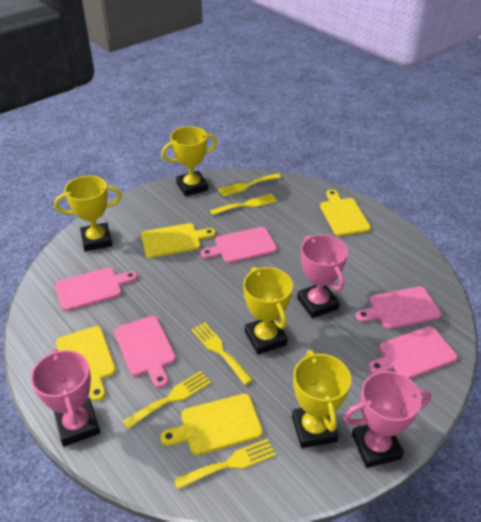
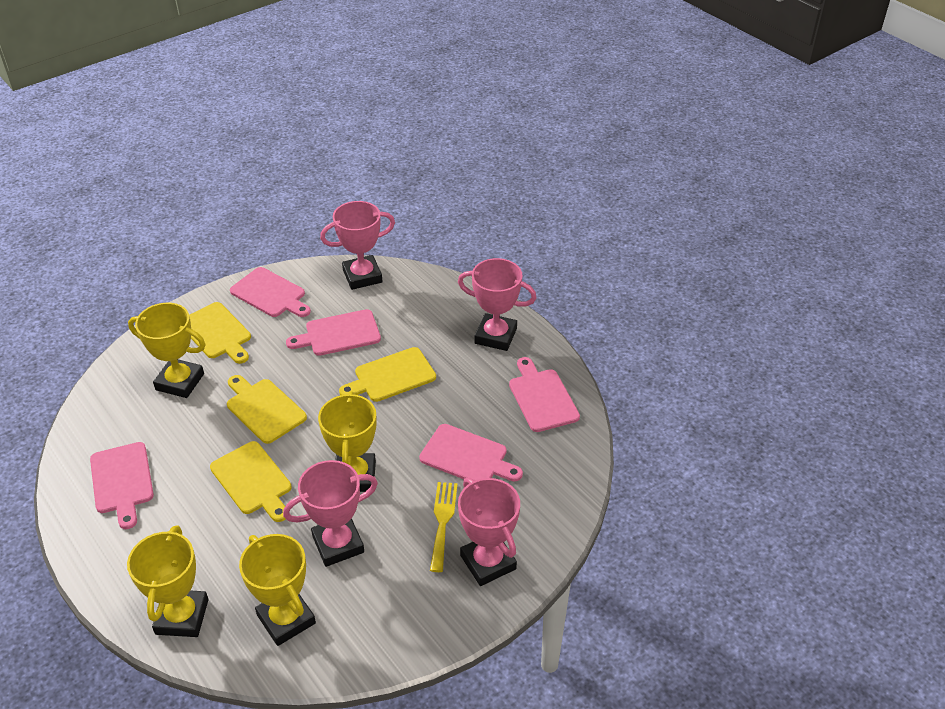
pink trophy: 3 -> 4
yellow fork: 5 -> 1

